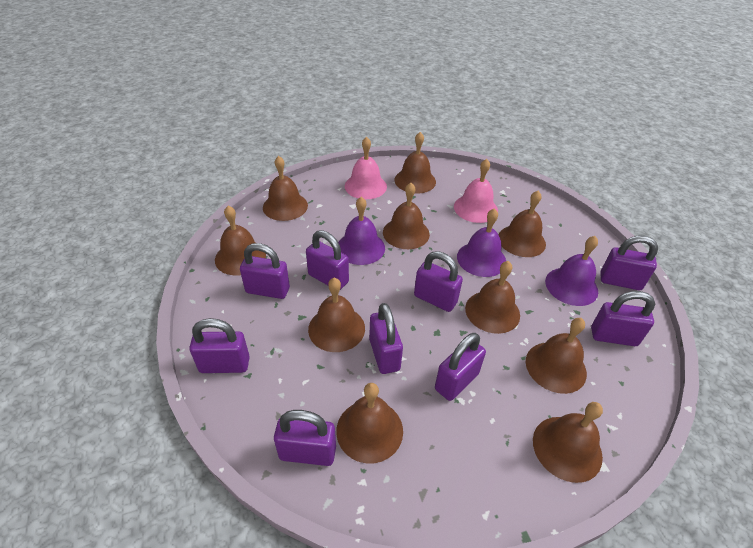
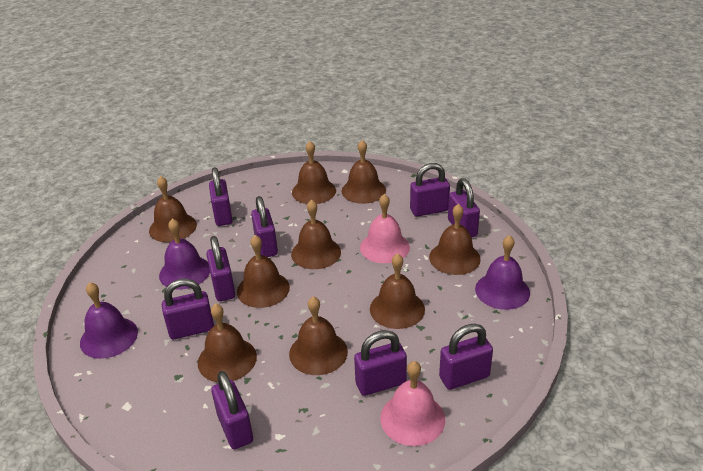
brown bell: 10 -> 9

